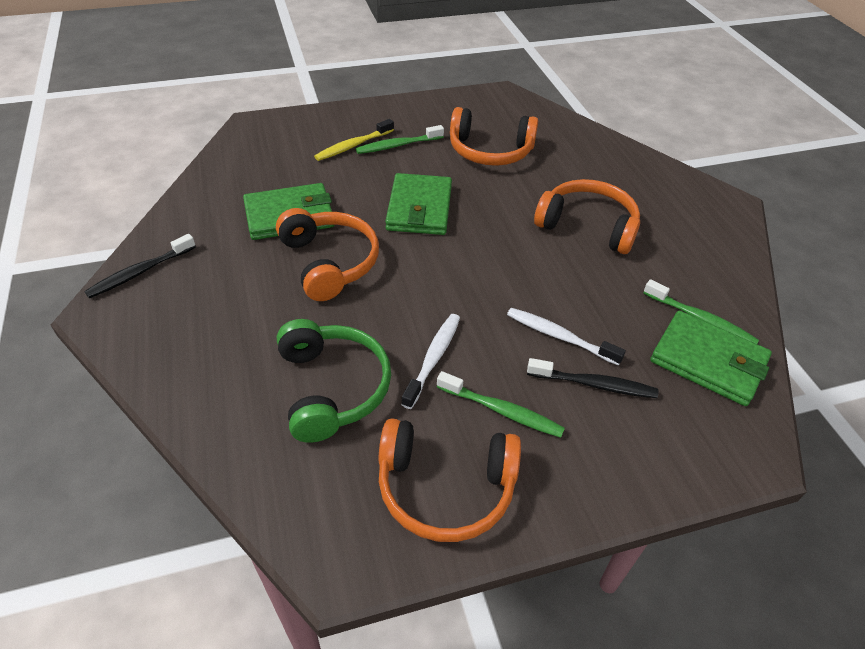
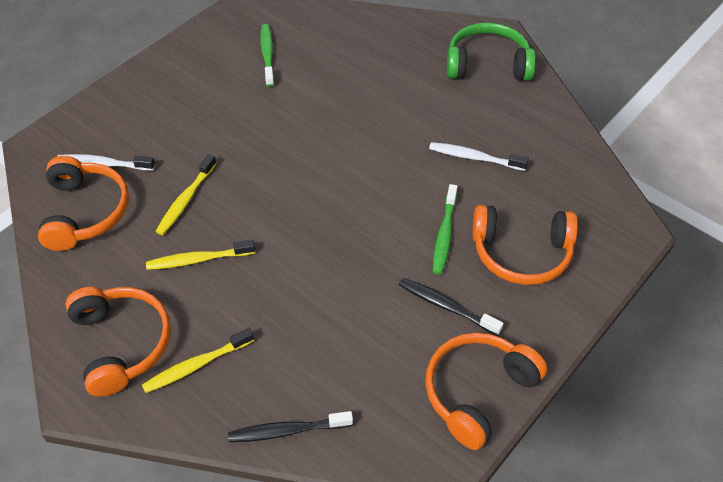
green toothbrush: 3 -> 2
green wallet: 3 -> 0
yellow toothbrush: 1 -> 3

